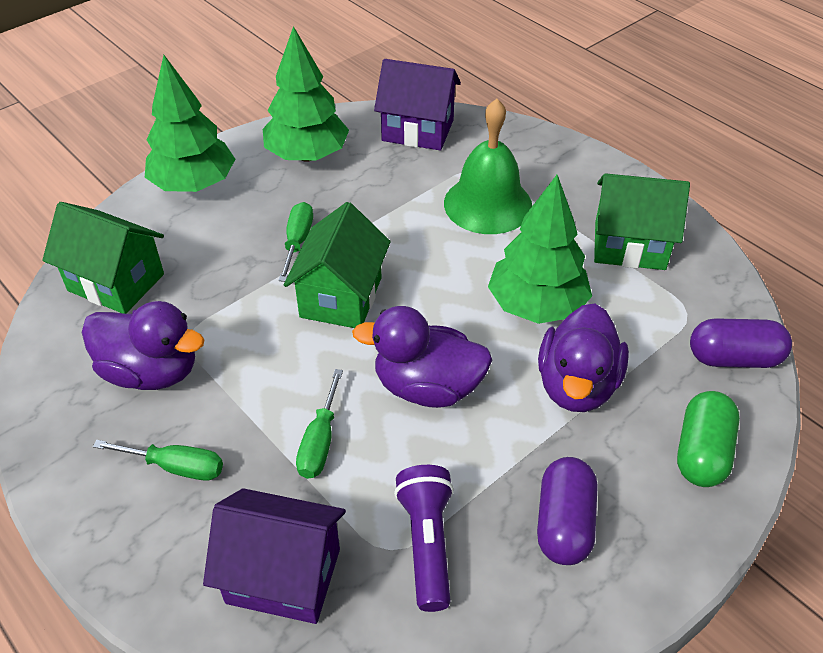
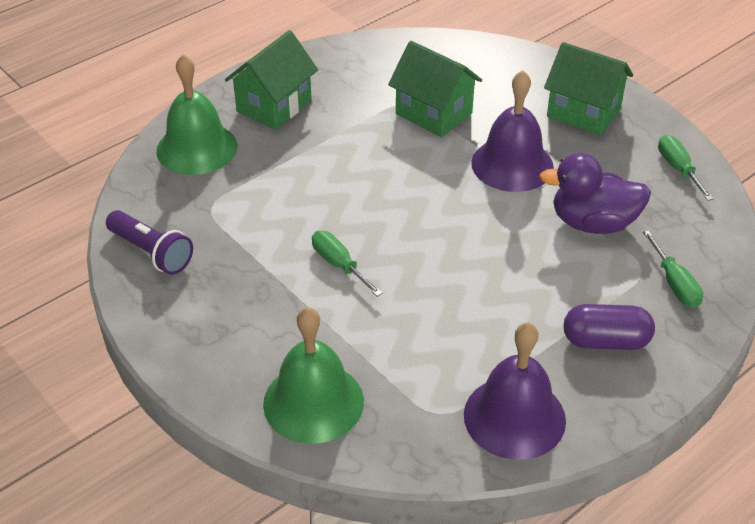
green bell: 1 -> 2
green capsule: 1 -> 0
green tree: 3 -> 0
purple bell: 0 -> 2
purple capsule: 2 -> 1
purple duck: 3 -> 1
purple house: 2 -> 0

